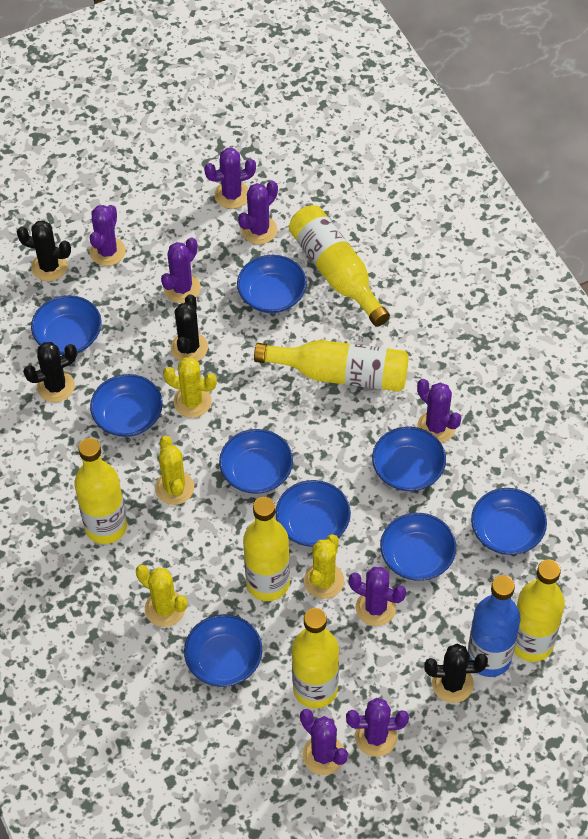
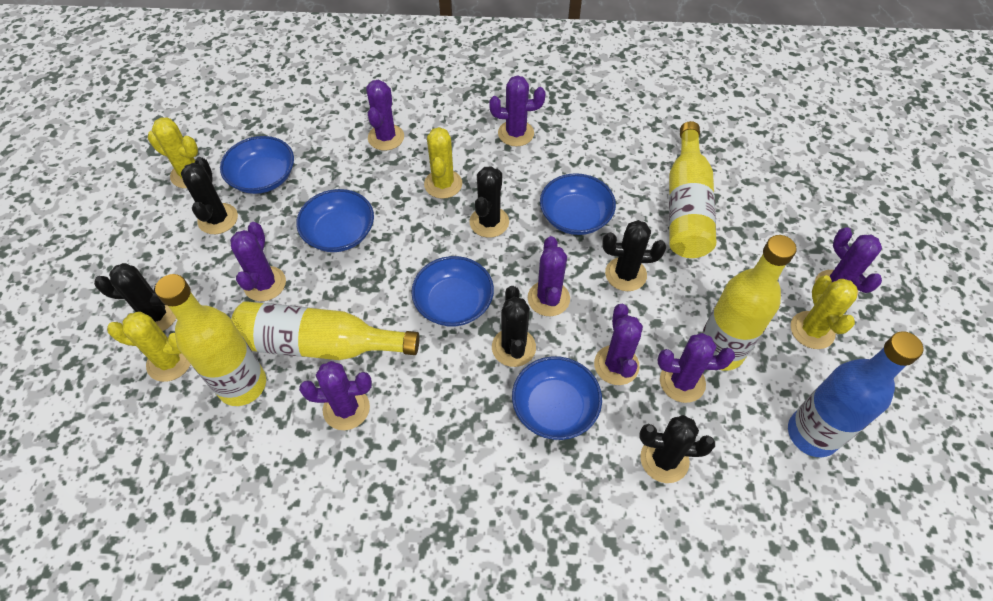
black cactus: 4 -> 6
blue bowl: 9 -> 5
yellow bottle: 6 -> 4

